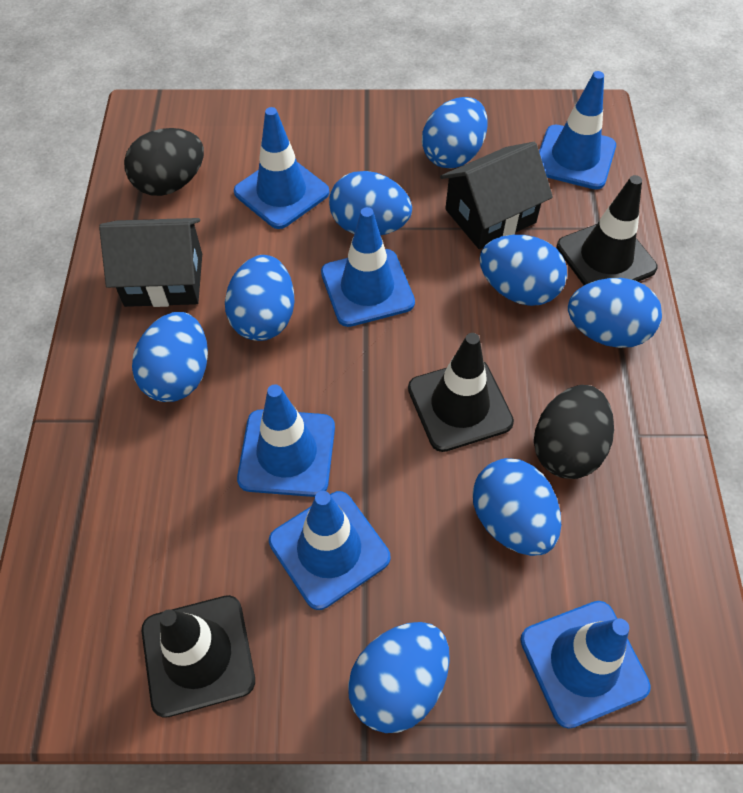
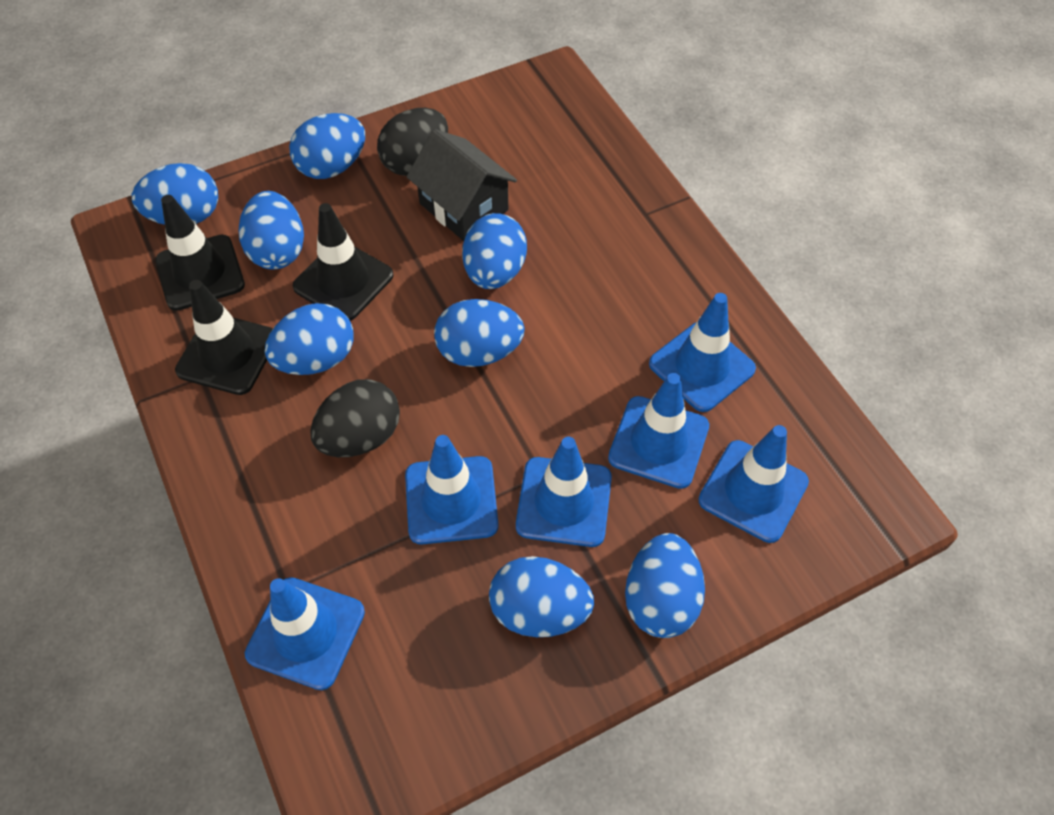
black house: 2 -> 1

